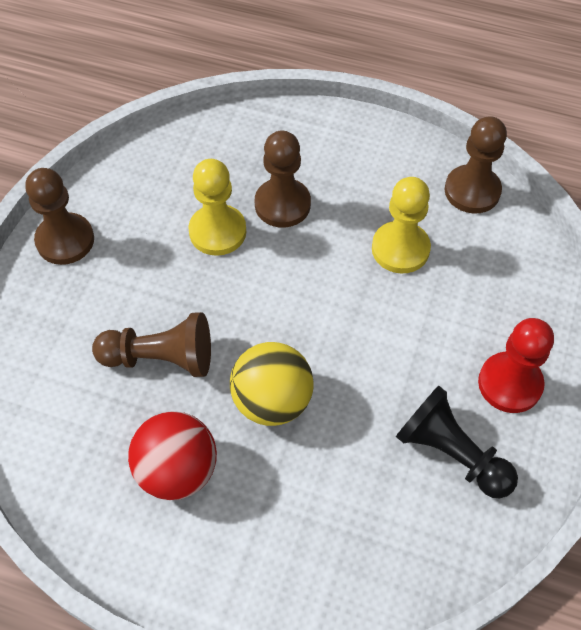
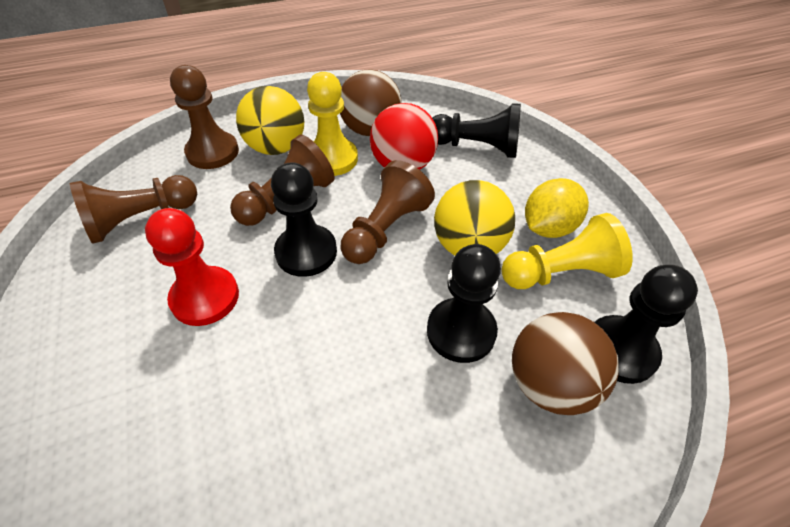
black pawn: 1 -> 4
brown ball: 0 -> 2
yellow ball: 1 -> 2
yellow lemon: 0 -> 1

